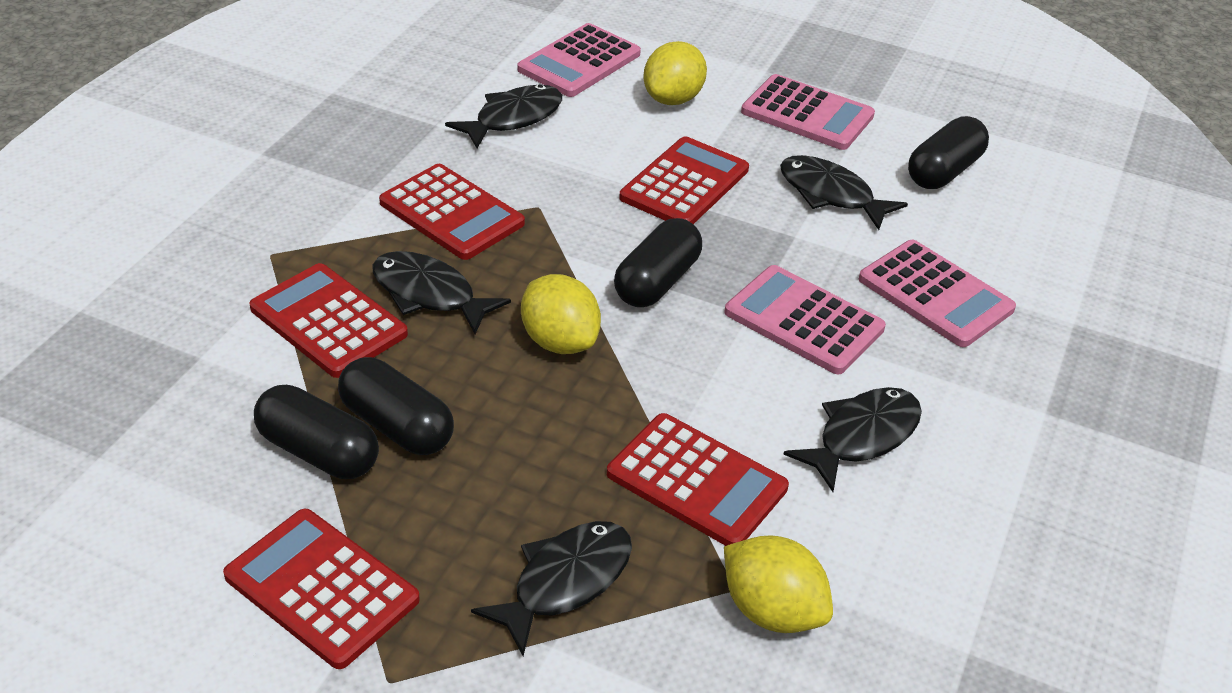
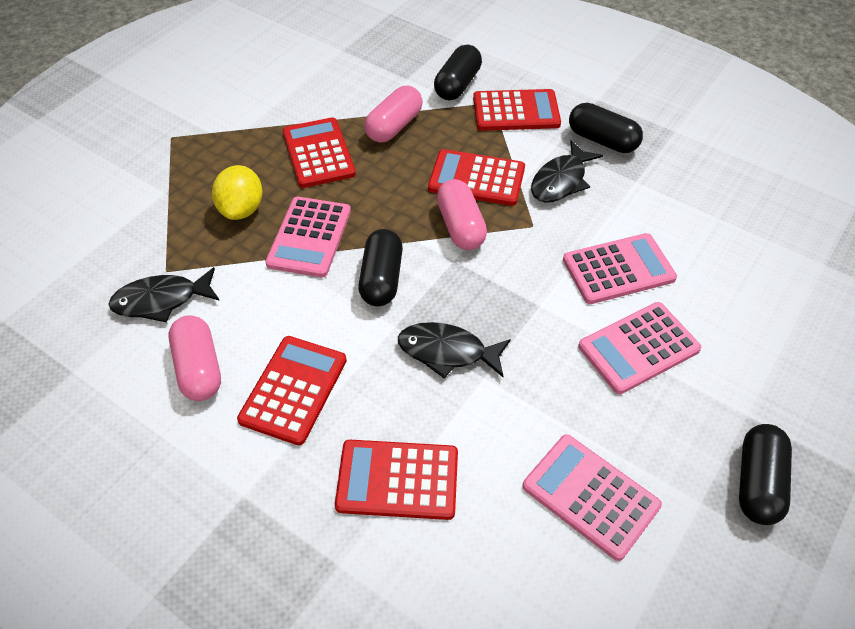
black fish: 5 -> 3
pink capsule: 0 -> 3
yellow lemon: 3 -> 1

